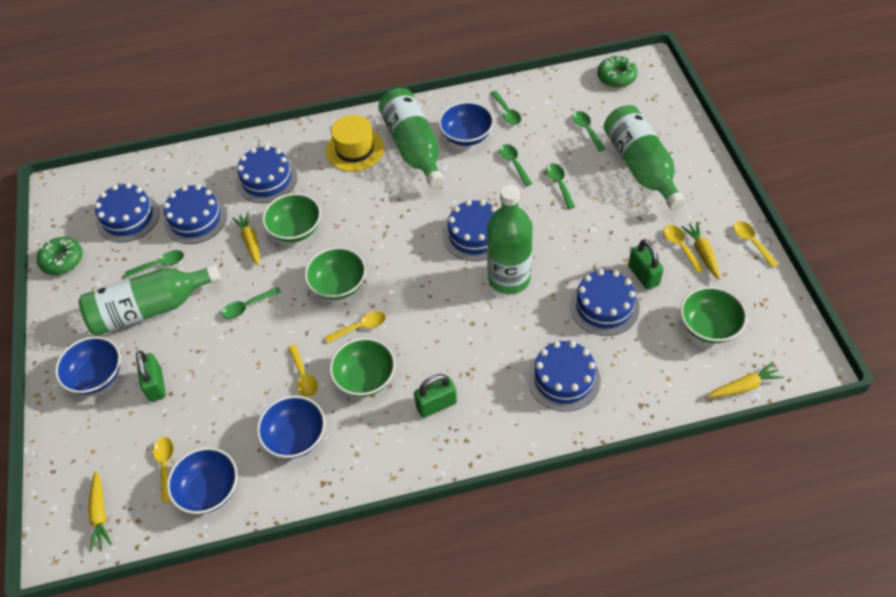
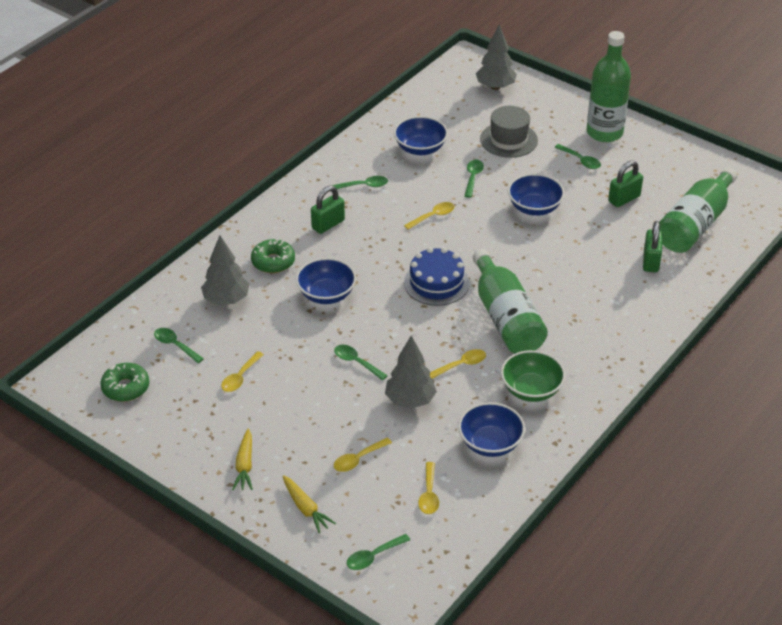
blue cake: 6 -> 1
green bottle: 4 -> 3
green bowl: 4 -> 1
grey hat: 0 -> 1
grey tree: 0 -> 3
yellow carrot: 4 -> 2
yellow hat: 1 -> 0

